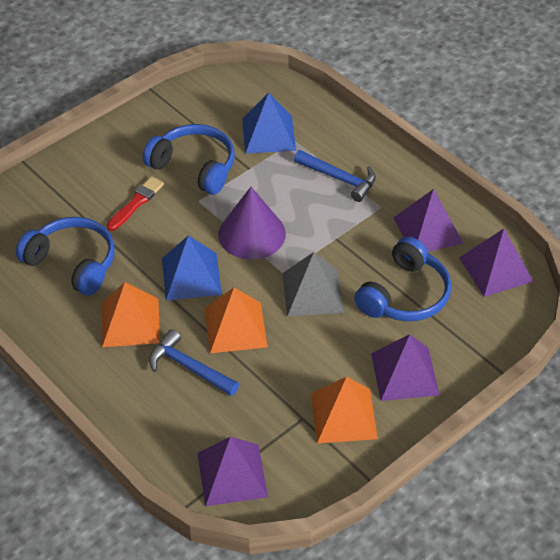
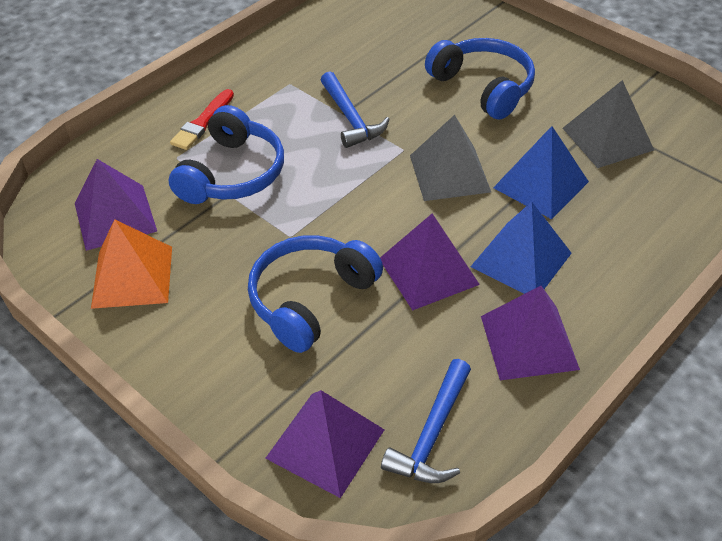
grey pyramid: 1 -> 2
orange pyramid: 3 -> 1
purple cone: 1 -> 0

